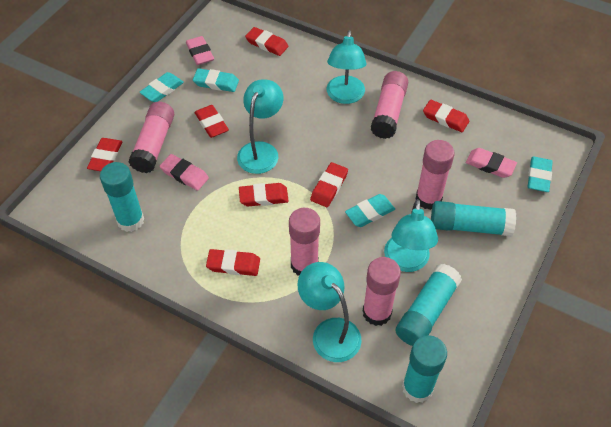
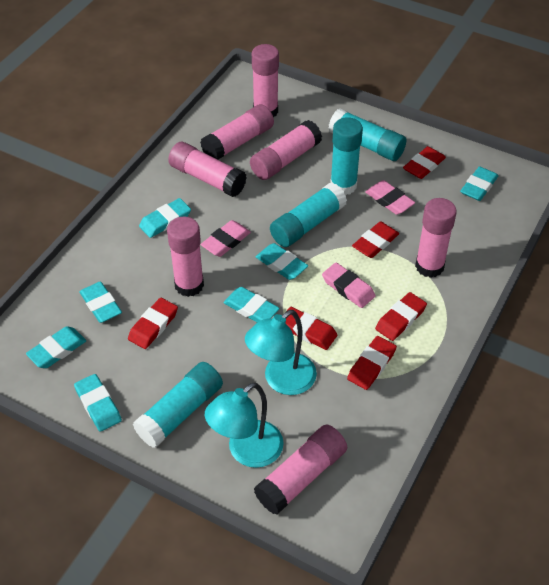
pink glue stick: 5 -> 7
red eraser: 7 -> 6
turquoise eraser: 4 -> 7
turquoise lamp: 4 -> 2

